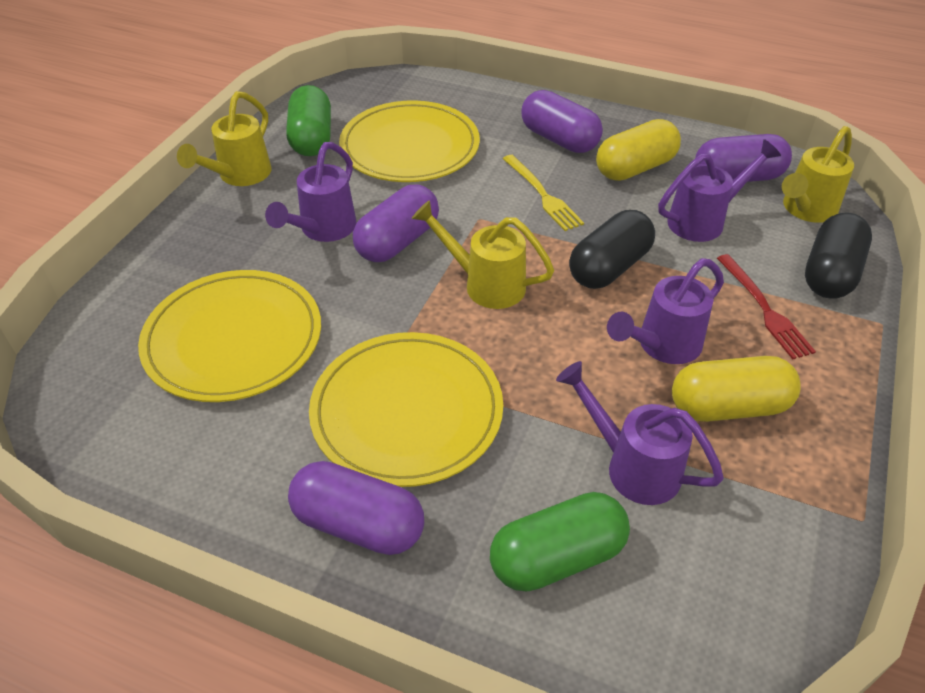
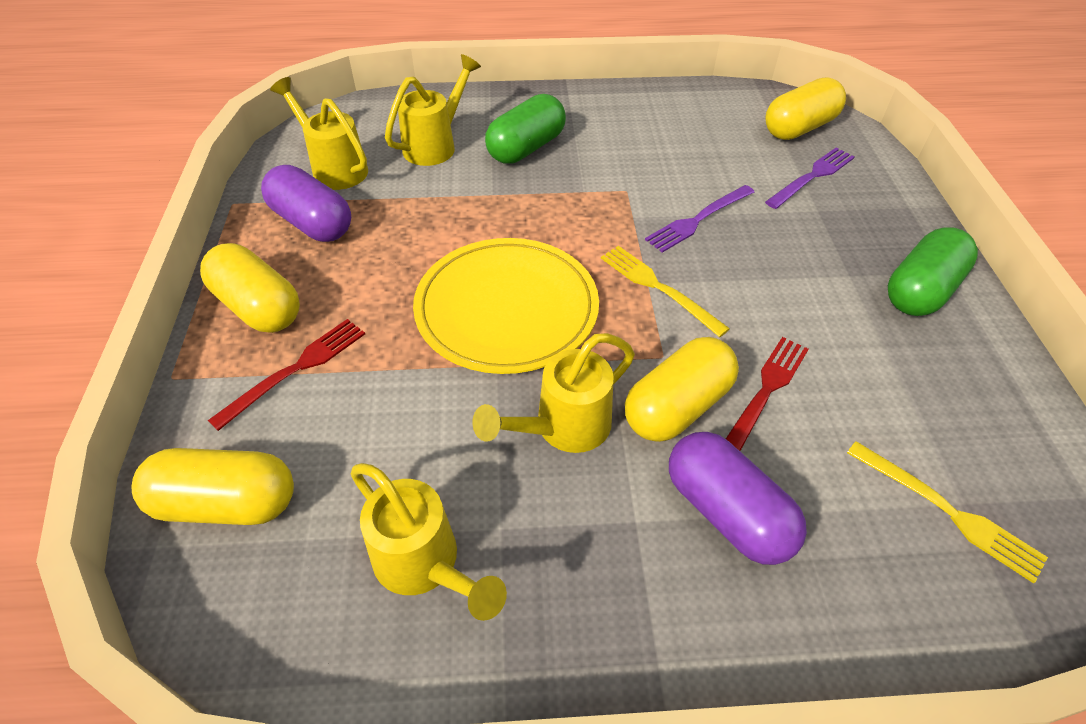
black capsule: 2 -> 0
purple capsule: 4 -> 2
purple fork: 0 -> 2
purple watering can: 4 -> 0
red fork: 1 -> 2
yellow capsule: 2 -> 4
yellow fork: 1 -> 2
yellow plate: 3 -> 1
yellow watering can: 3 -> 4

